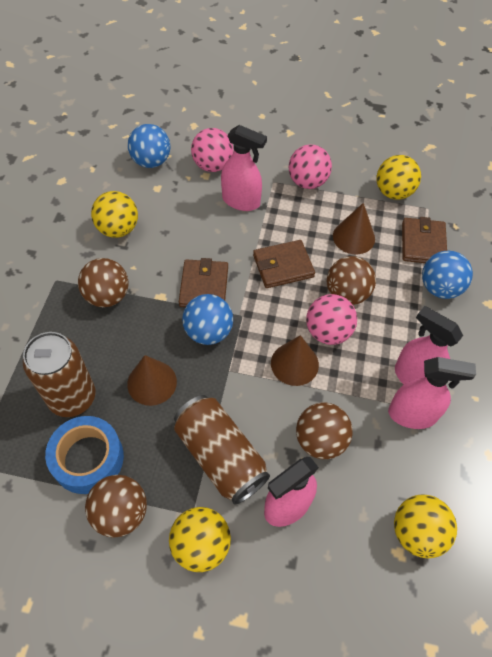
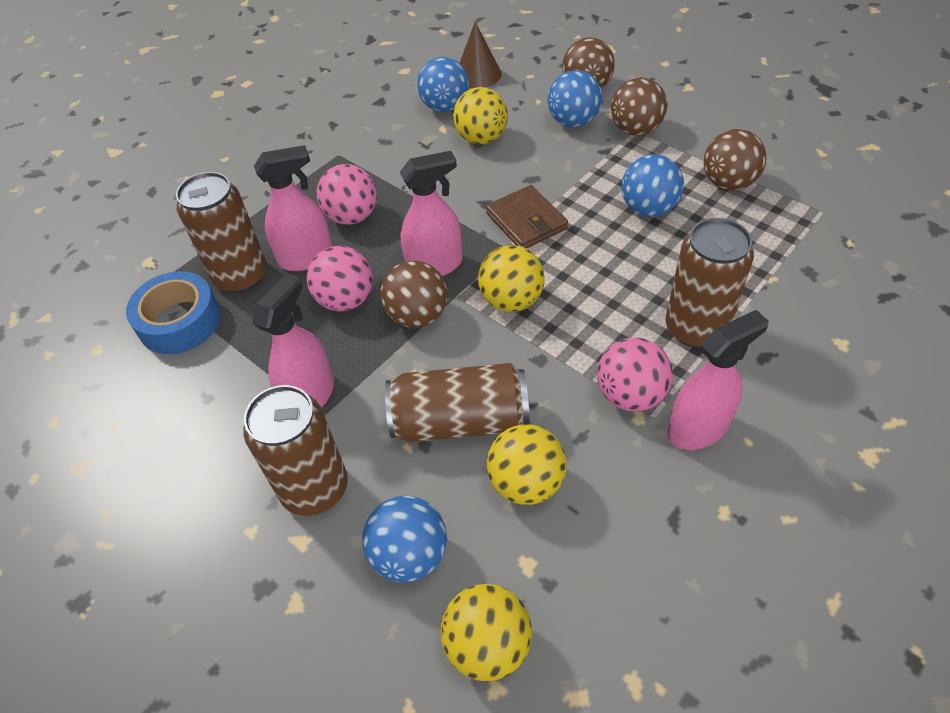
blue ball: 3 -> 4
brown can: 2 -> 4
brown cone: 3 -> 1
brown wallet: 3 -> 1

